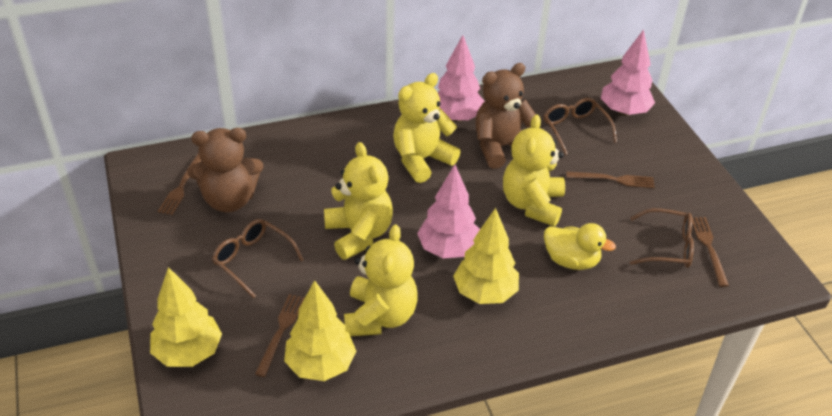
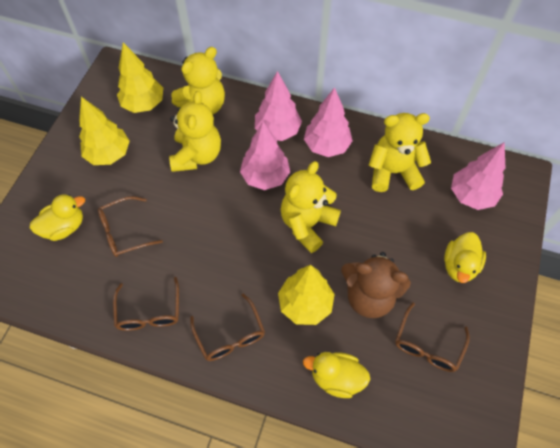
brown fork: 4 -> 0
brown glasses: 3 -> 4
brown teddy bear: 2 -> 1
pink tree: 3 -> 4
yellow duck: 1 -> 3

